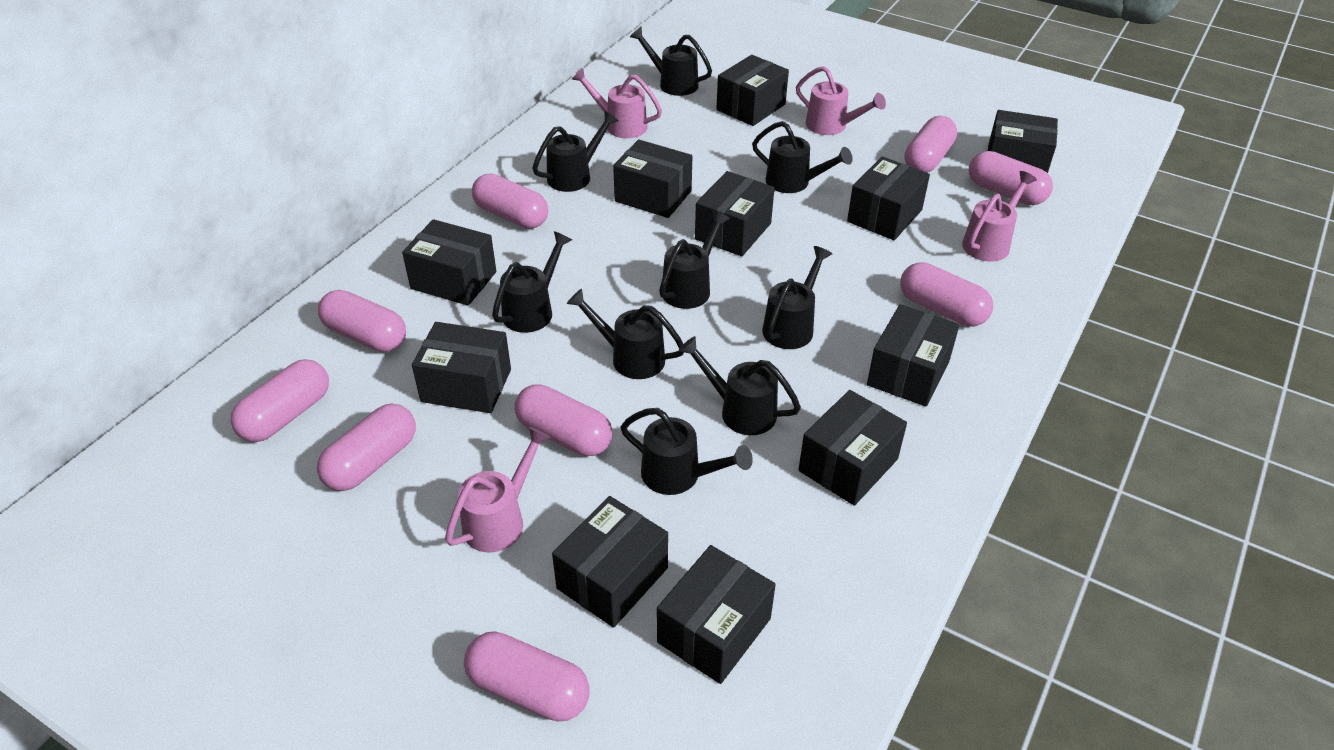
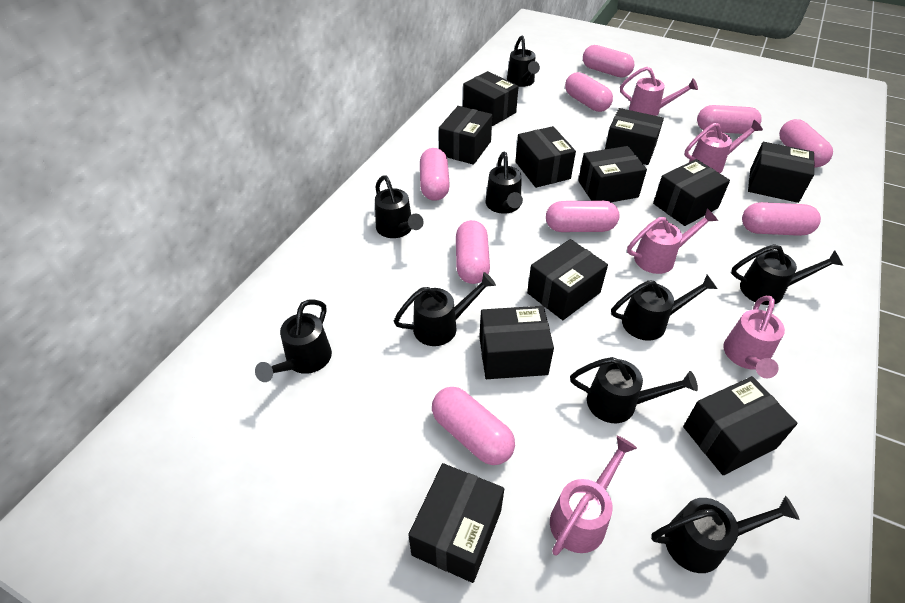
pink watering can: 4 -> 5

